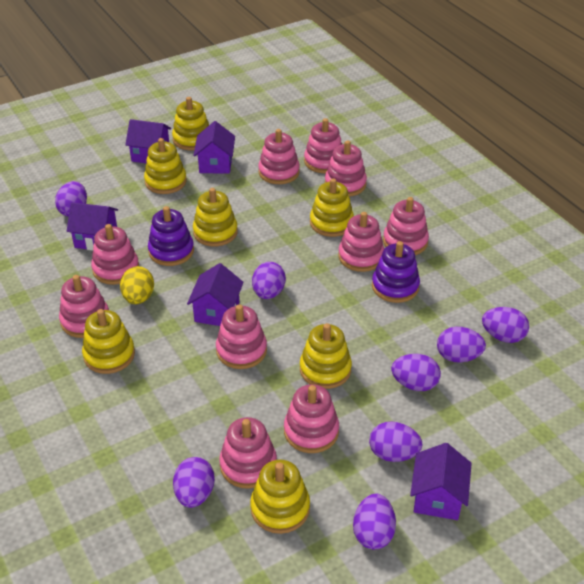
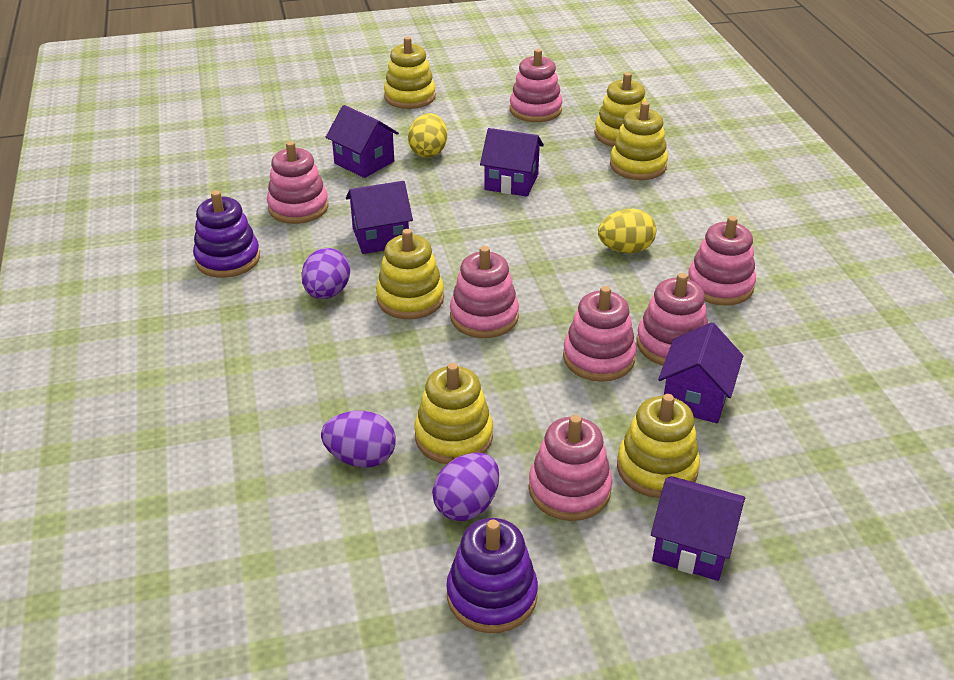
pink stacking toy: 10 -> 7
purple egg: 8 -> 3
yellow egg: 1 -> 2
yellow stacking toy: 7 -> 6

